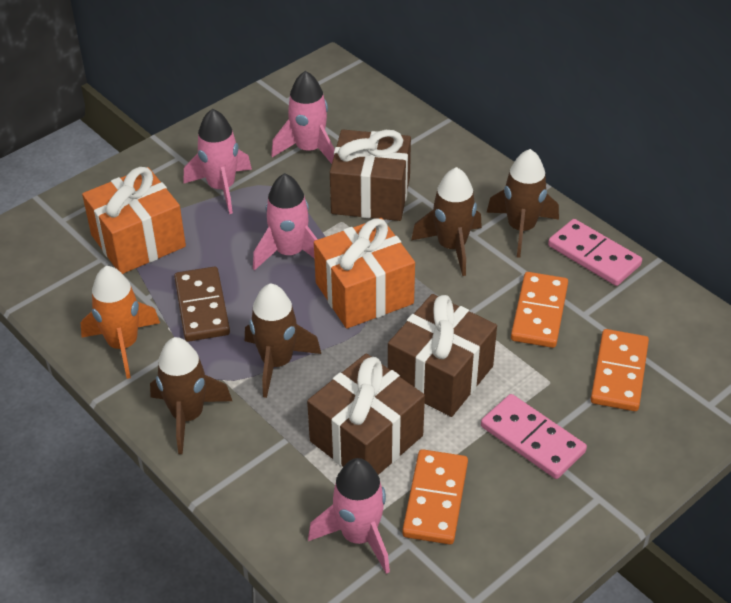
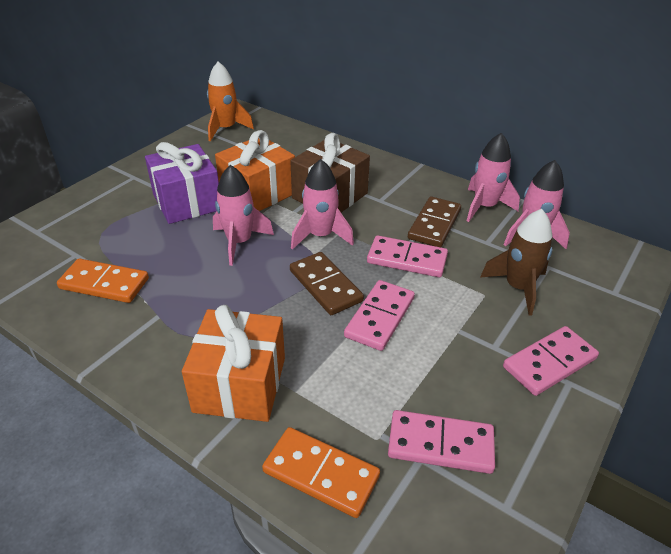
brown domino: 1 -> 2
brown gift: 3 -> 1
brown rocket: 4 -> 1
orange domino: 3 -> 2
pink domino: 2 -> 4
purple gift: 0 -> 1

